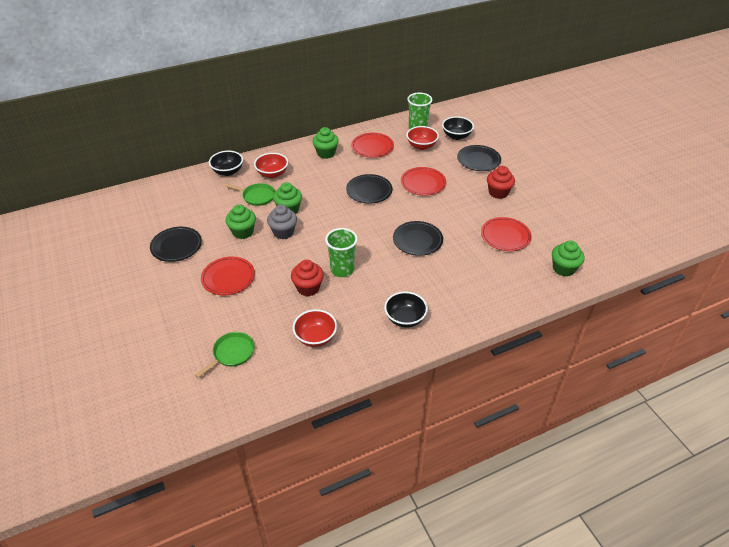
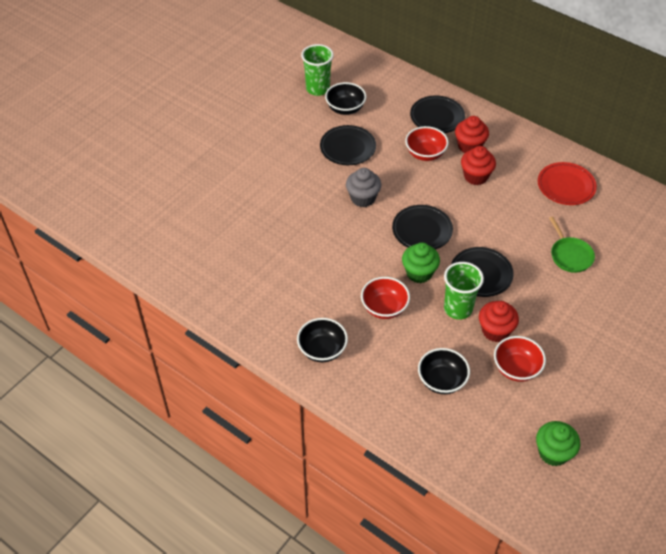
green cupcake: 4 -> 2
green pan: 2 -> 1
red cupcake: 2 -> 3
red plate: 4 -> 1

